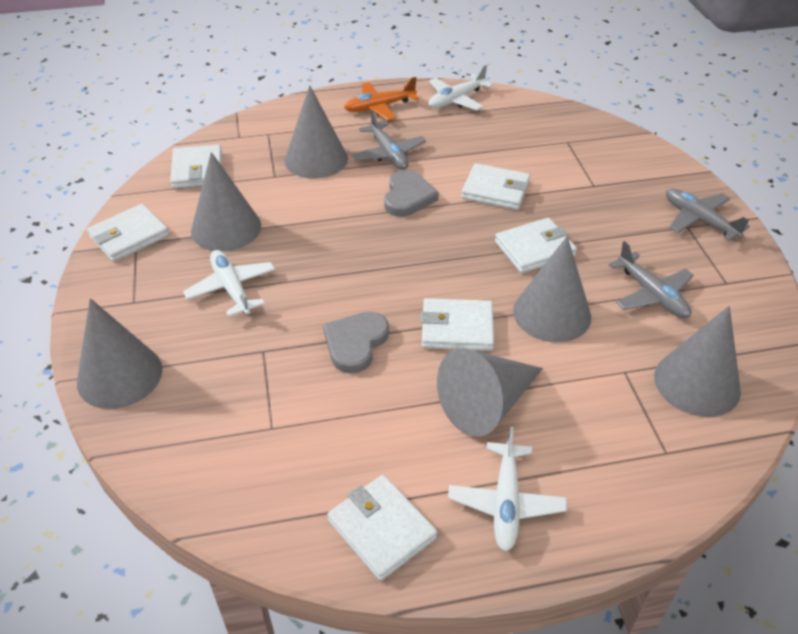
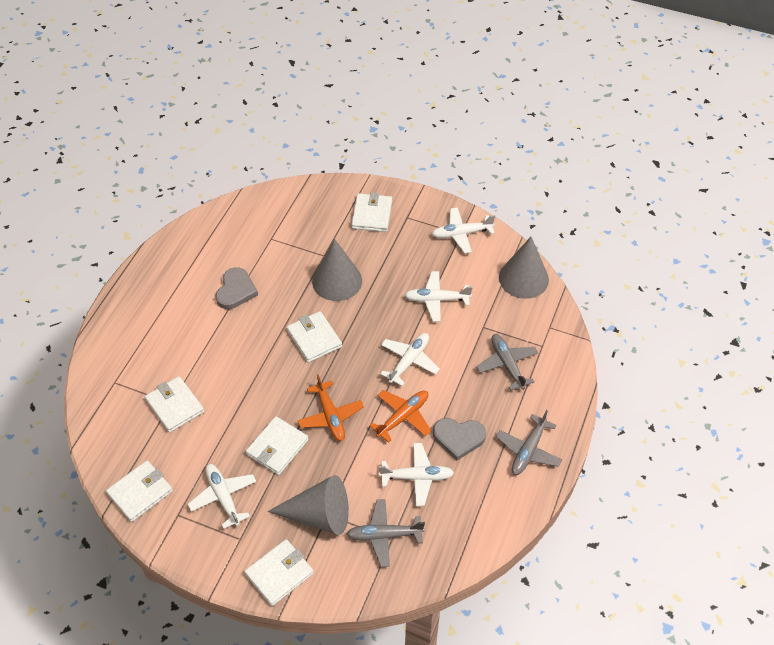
grey cone: 6 -> 3
orange plane: 1 -> 2
white plane: 3 -> 5

